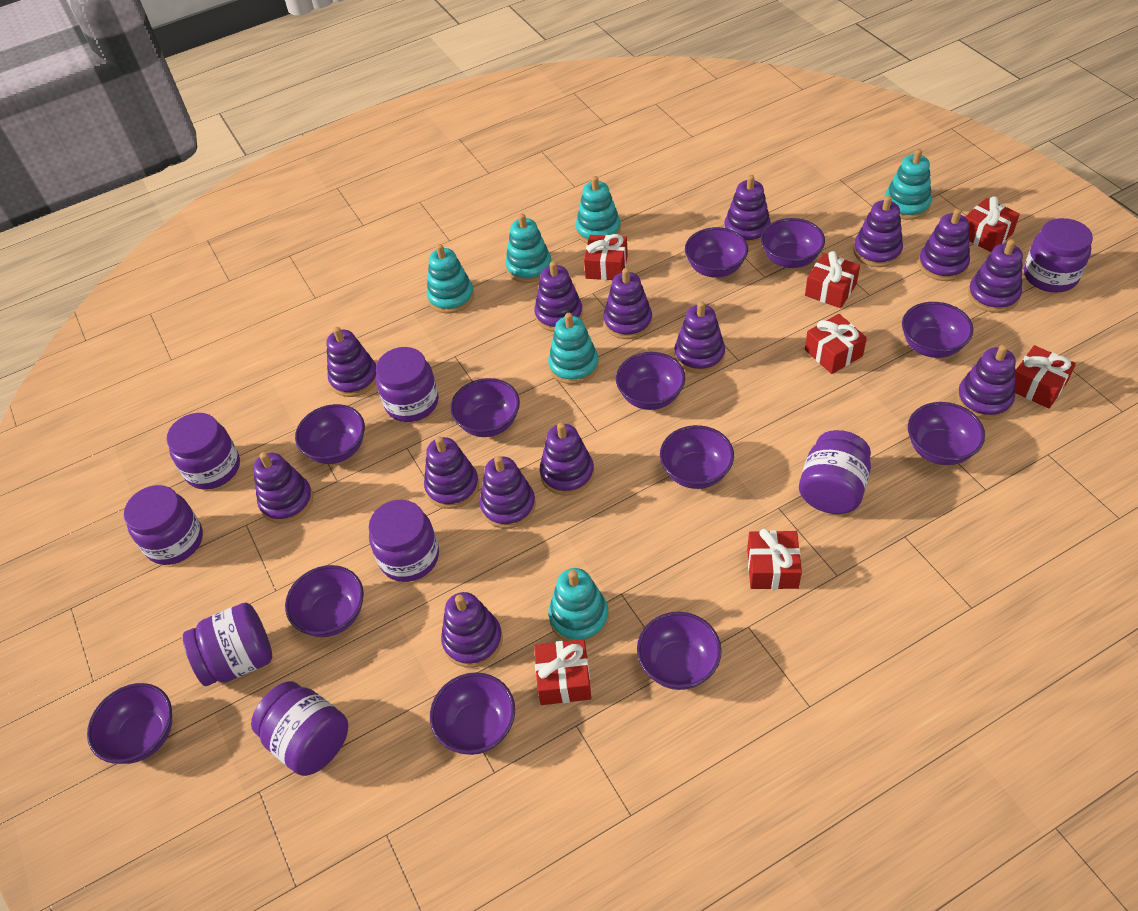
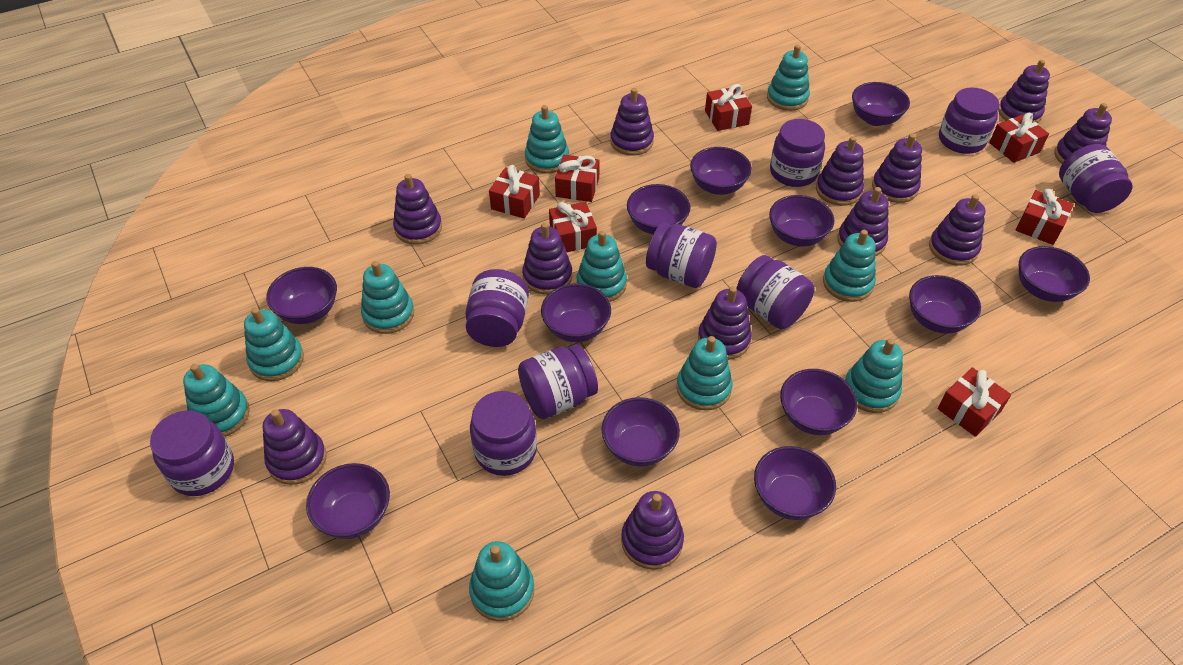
purple jar: 8 -> 9
purple stacking toy: 14 -> 12
turquoise stacking toy: 6 -> 10

